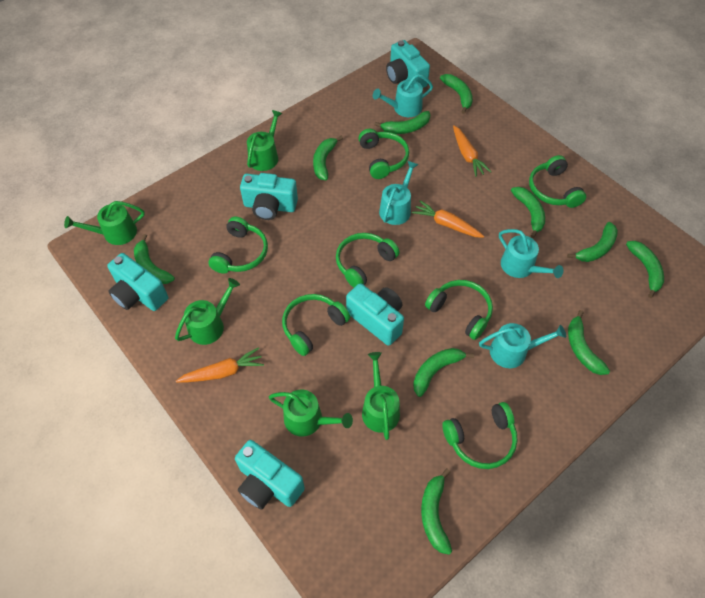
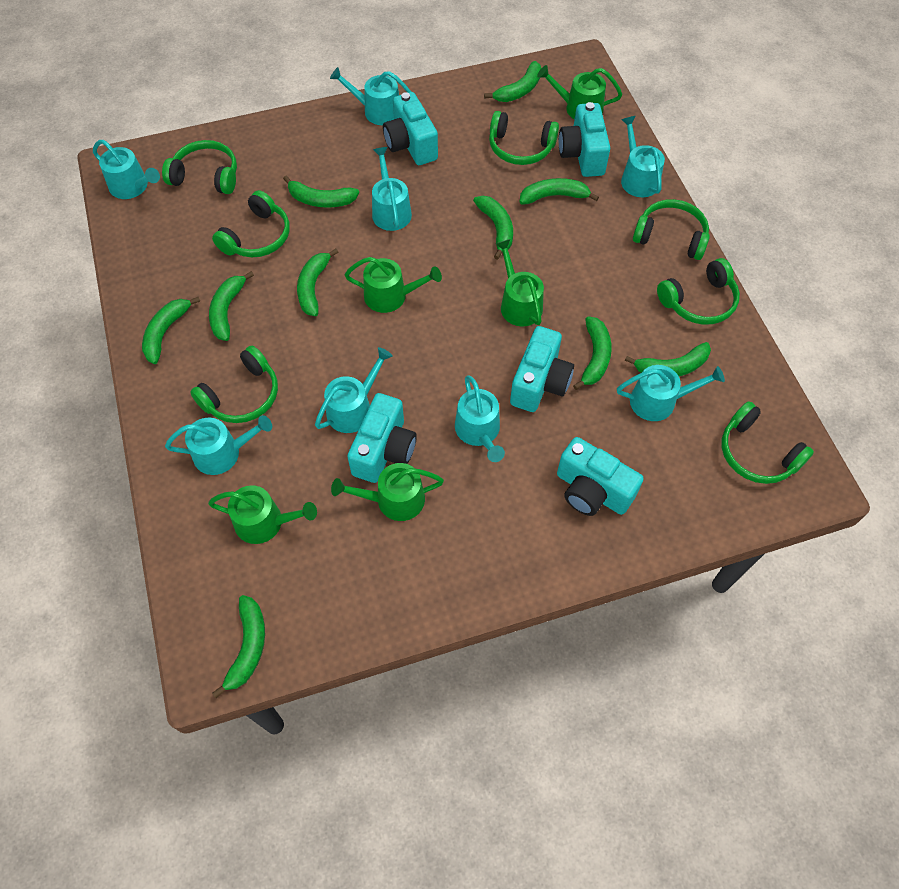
orange carrot: 3 -> 0
turquoise watering can: 4 -> 8

